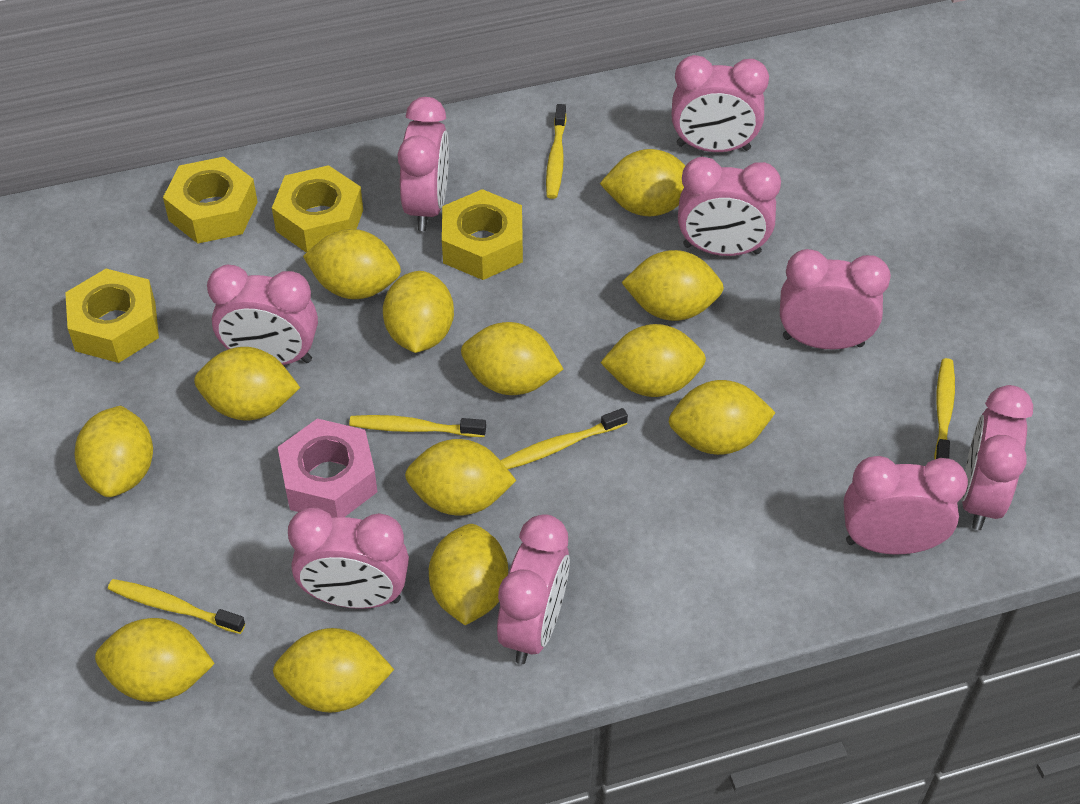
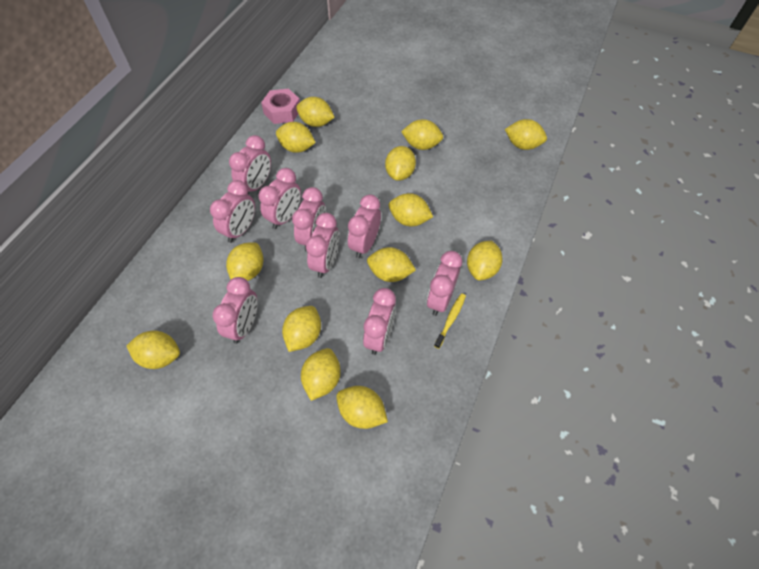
yellow nut: 4 -> 0
yellow toothbrush: 5 -> 1

